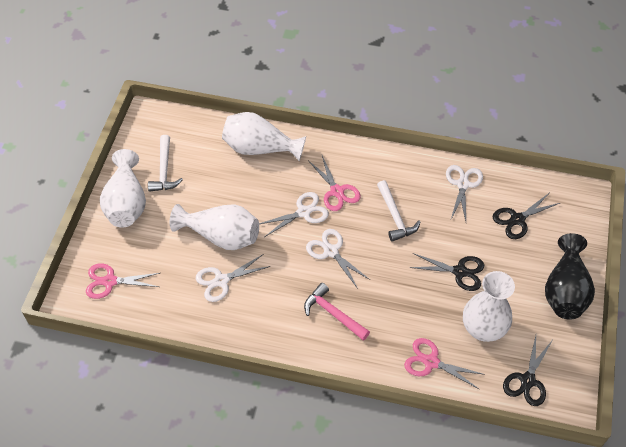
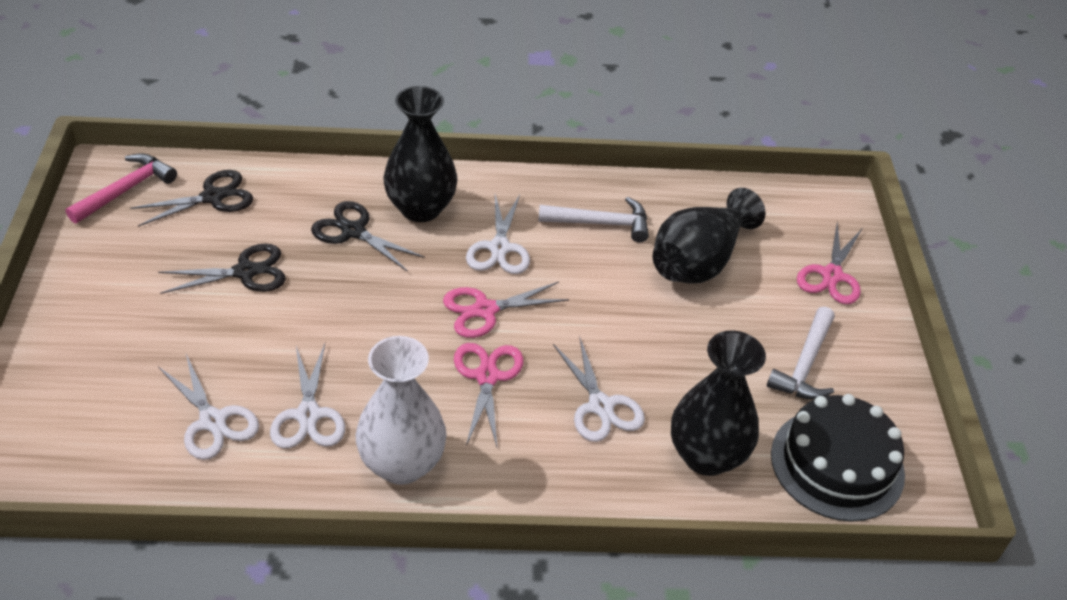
black cake: 0 -> 1
black vase: 1 -> 3
white vase: 4 -> 1

